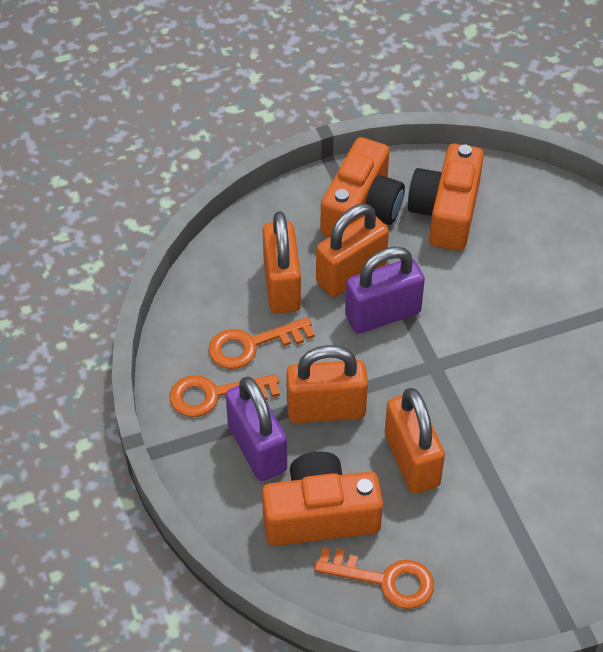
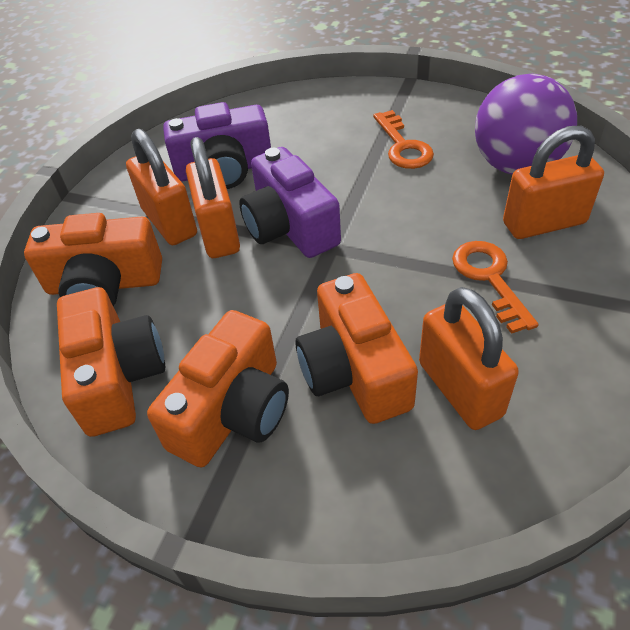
orange camera: 3 -> 4
orange key: 3 -> 2
purple ball: 0 -> 1
purple camera: 0 -> 2
purple padlock: 2 -> 0

